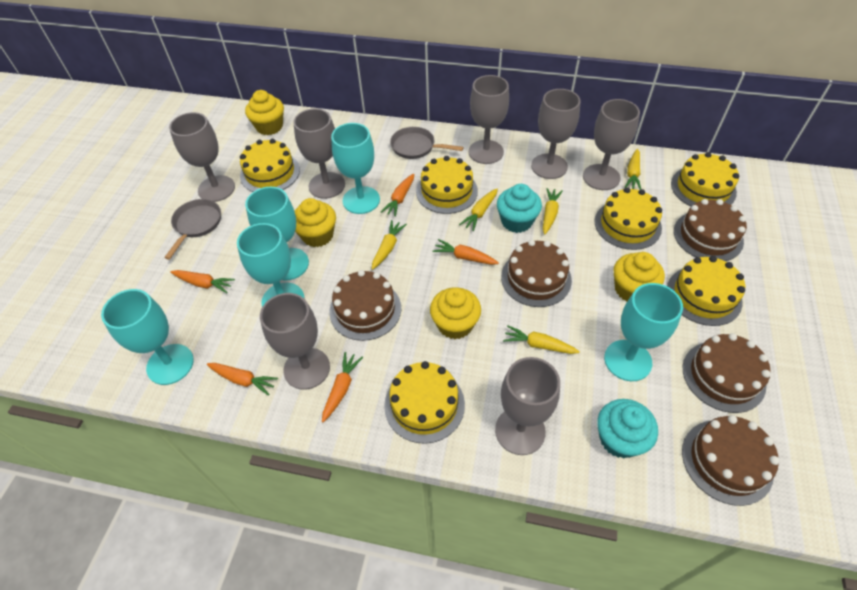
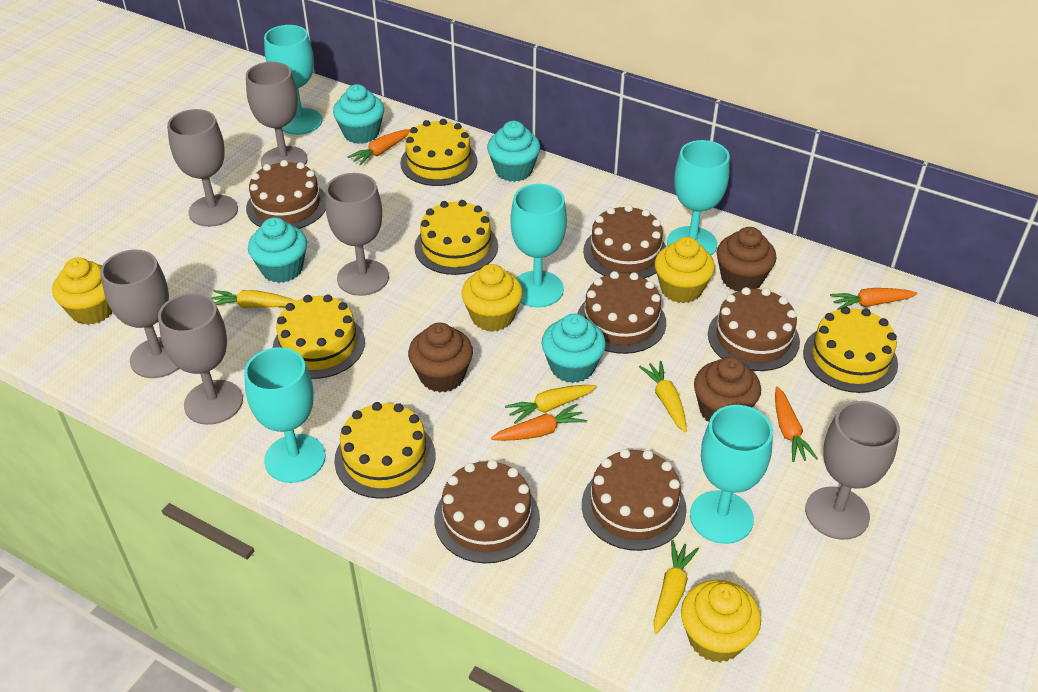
brown cake: 5 -> 6
brown cupcake: 0 -> 3
grey goblet: 7 -> 6
grey pan: 2 -> 0
orange carrot: 5 -> 4
turquoise cupcake: 2 -> 4
yellow cake: 6 -> 5
yellow carrot: 5 -> 4

